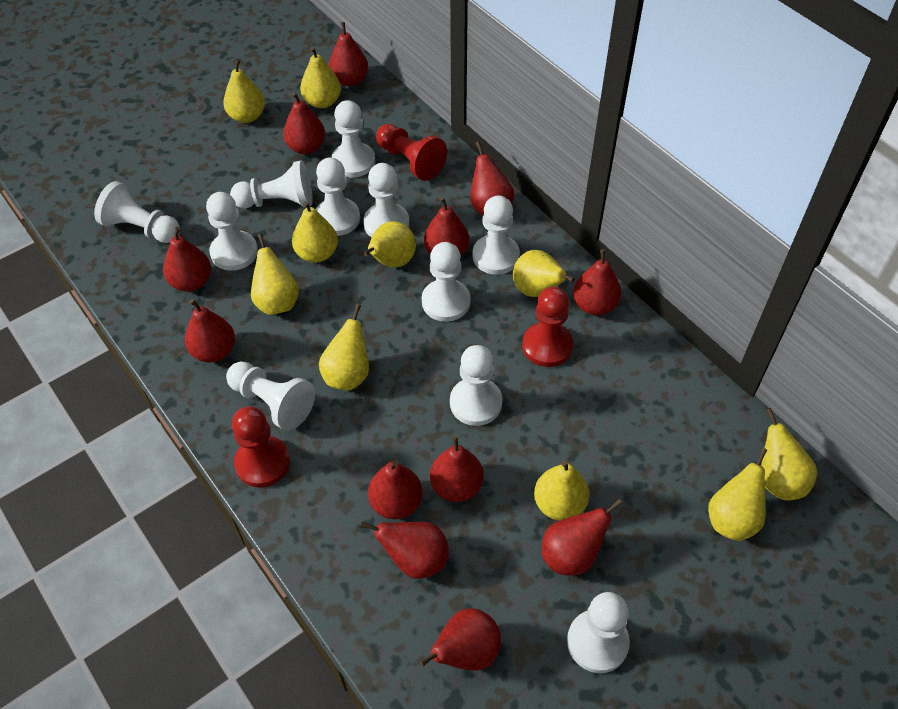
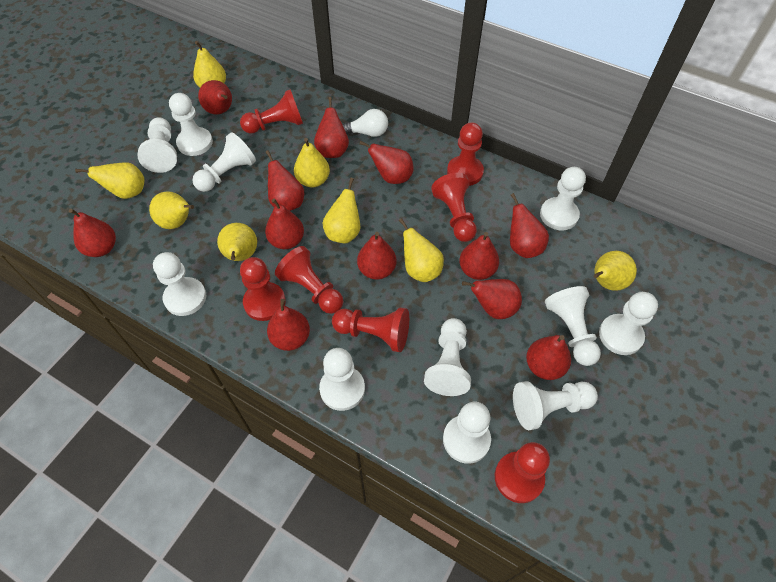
red pawn: 3 -> 7
white light bulb: 0 -> 1
yellow pear: 10 -> 8

